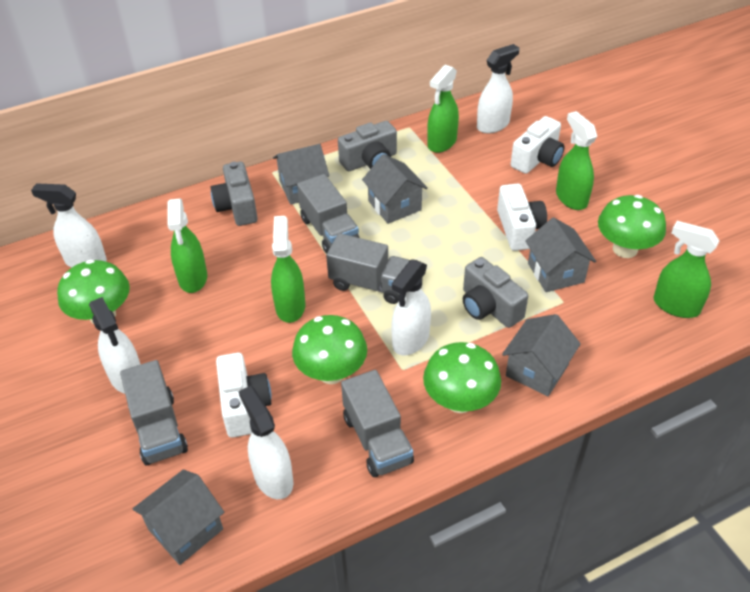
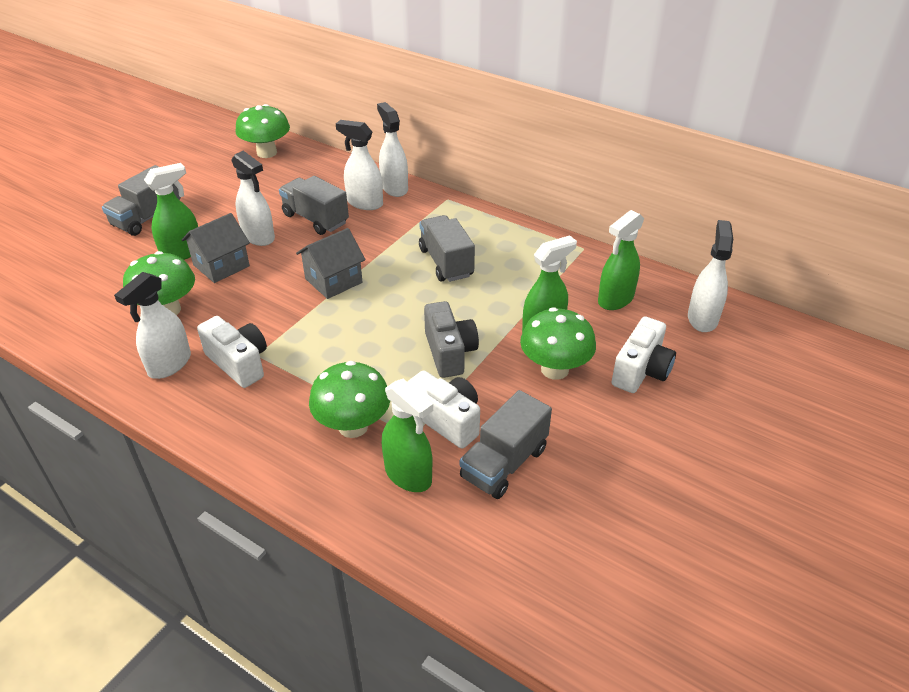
green spray bottle: 5 -> 4
grey camera: 3 -> 1
grey house: 5 -> 2

